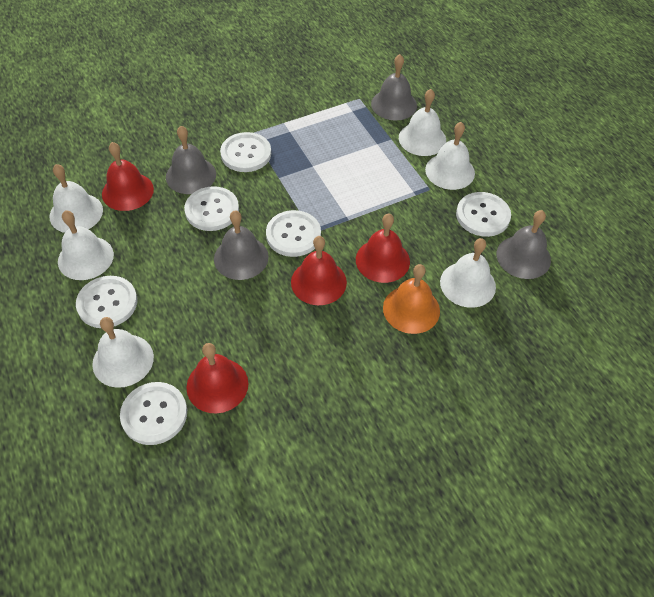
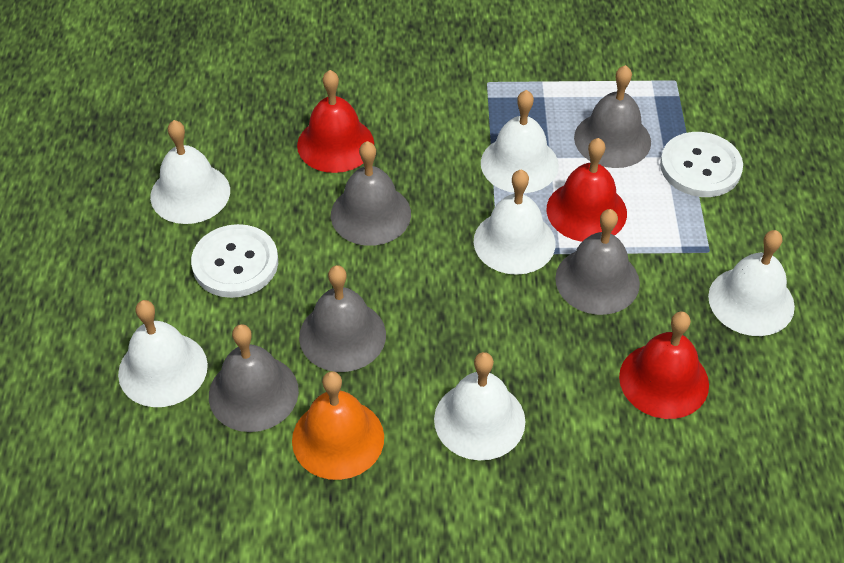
grey bell: 4 -> 5
red bell: 4 -> 3
white button: 6 -> 2

